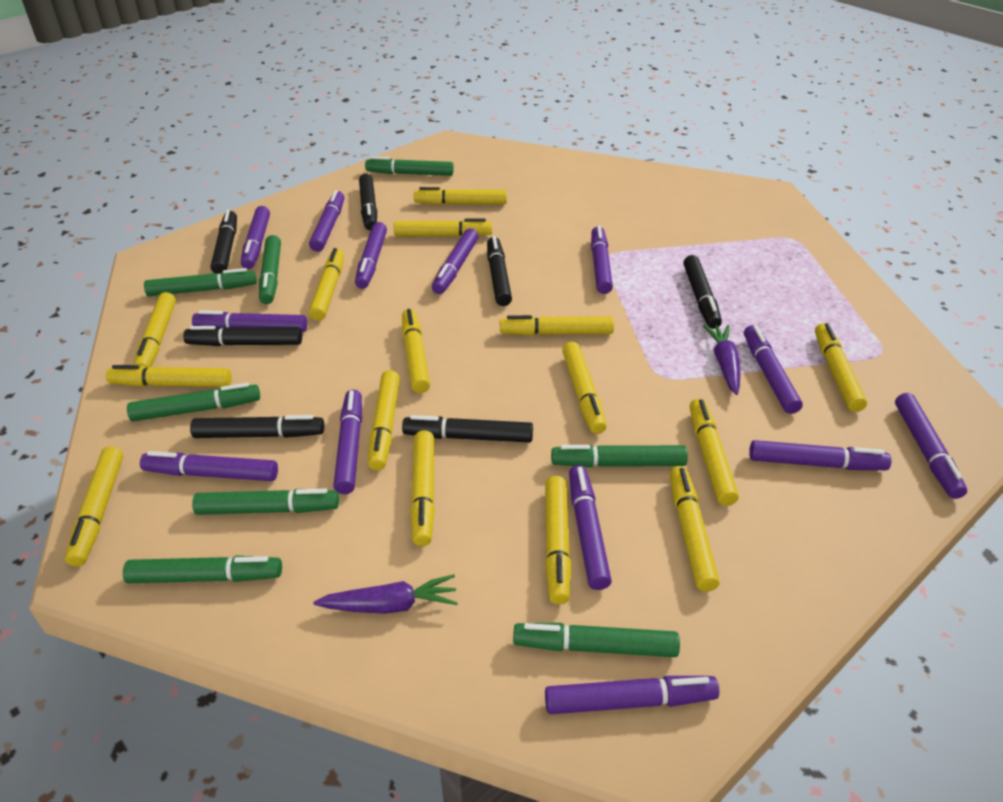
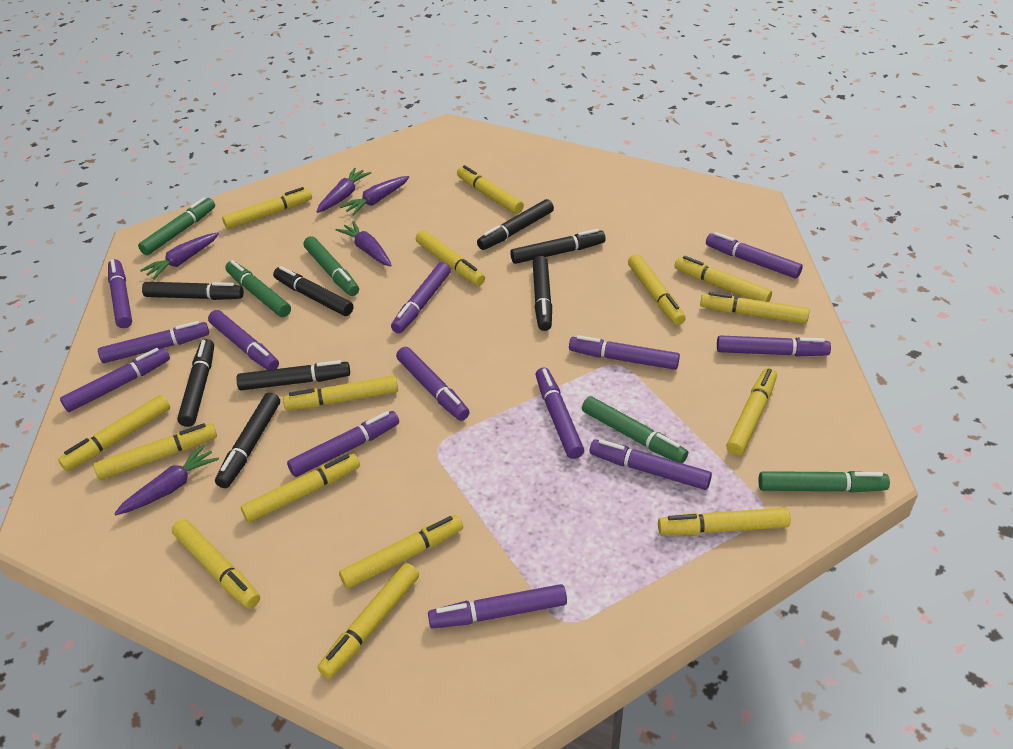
black marker: 7 -> 8
green marker: 8 -> 5
purple carrot: 2 -> 5

